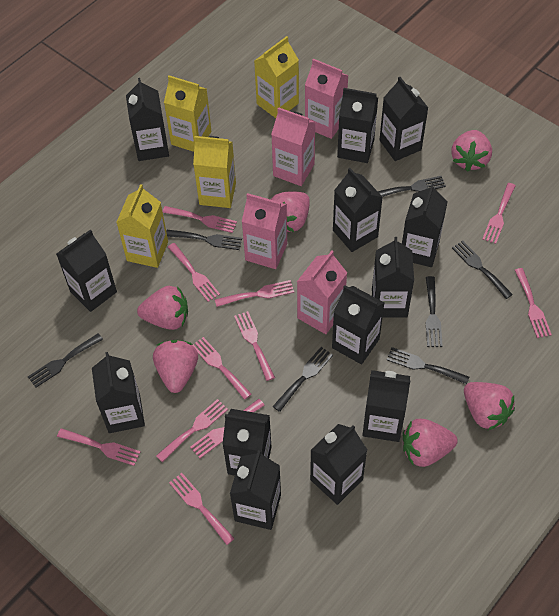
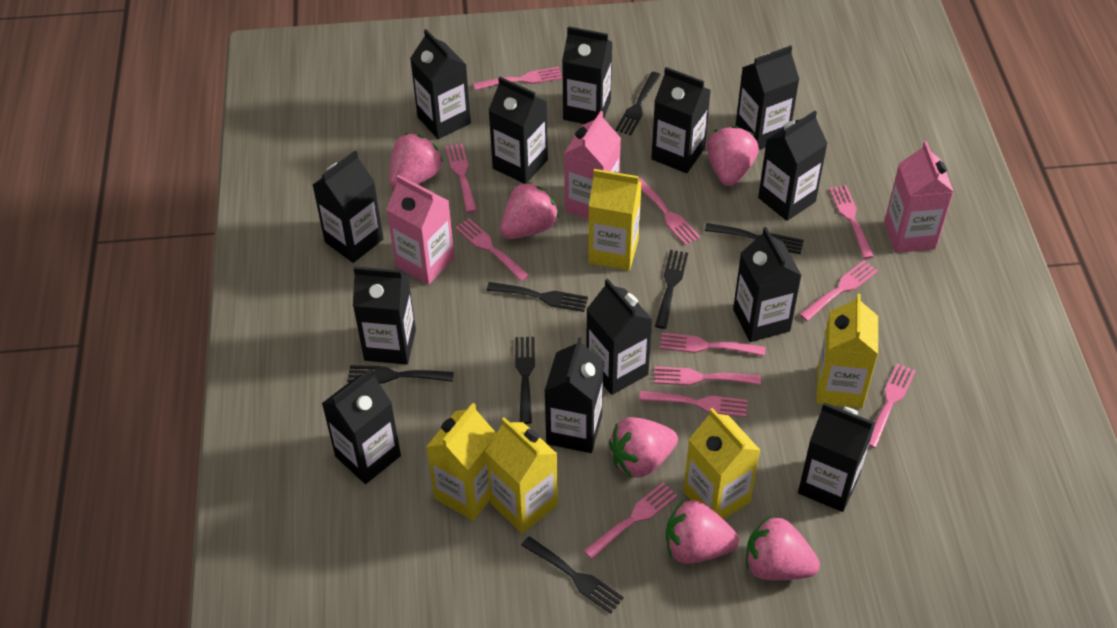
pink carton: 4 -> 3
yellow carton: 4 -> 5

